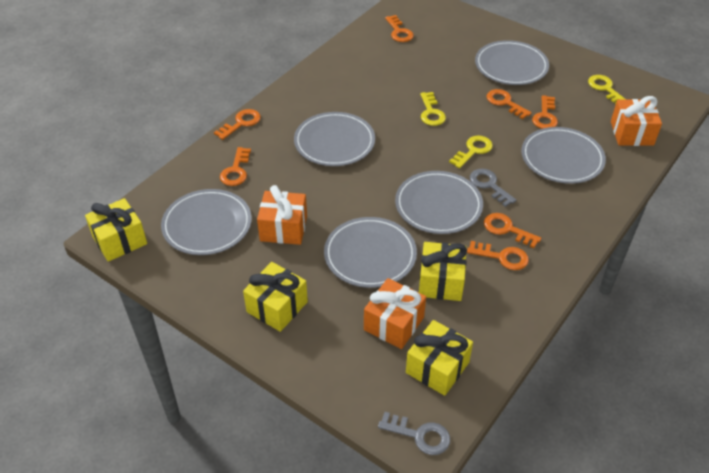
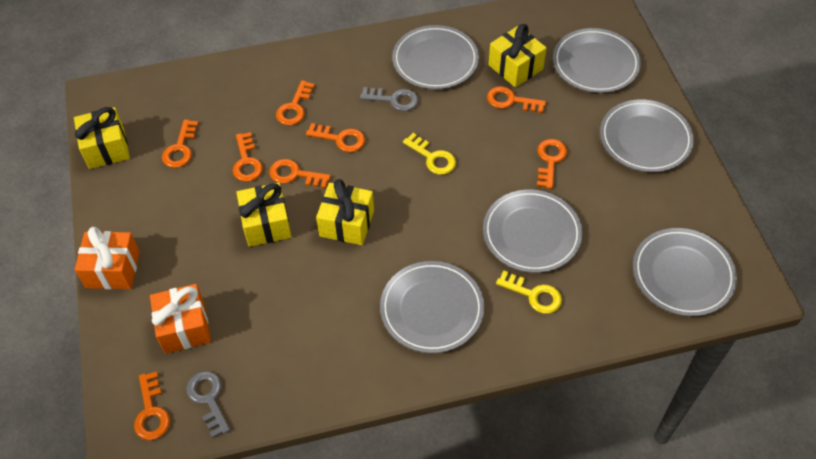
orange gift: 3 -> 2
orange key: 7 -> 8
yellow key: 3 -> 2

